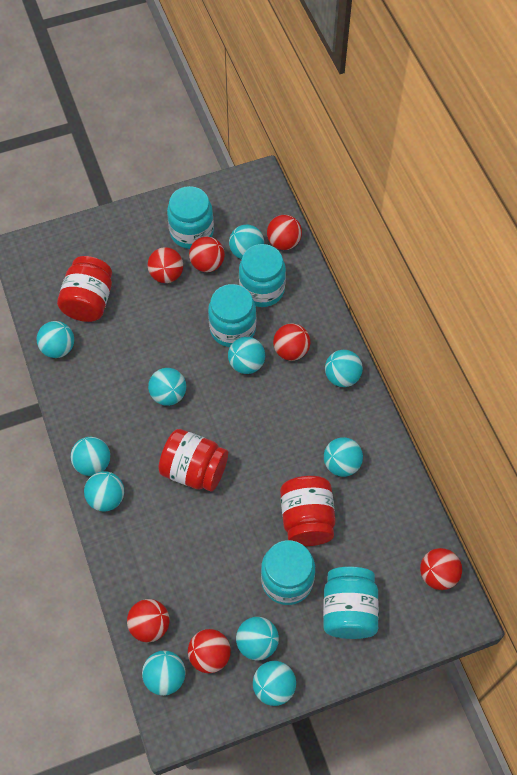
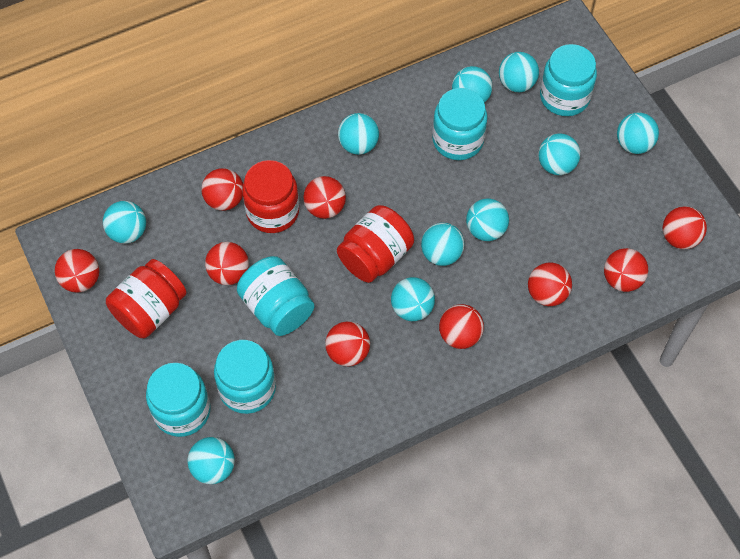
red ball: 7 -> 9
turquoise ball: 11 -> 10

